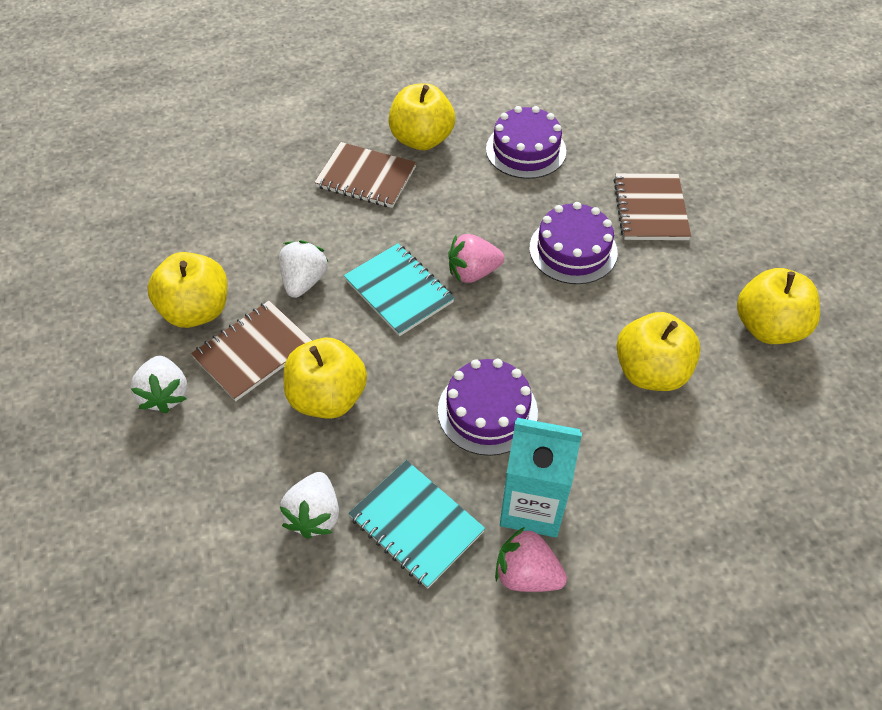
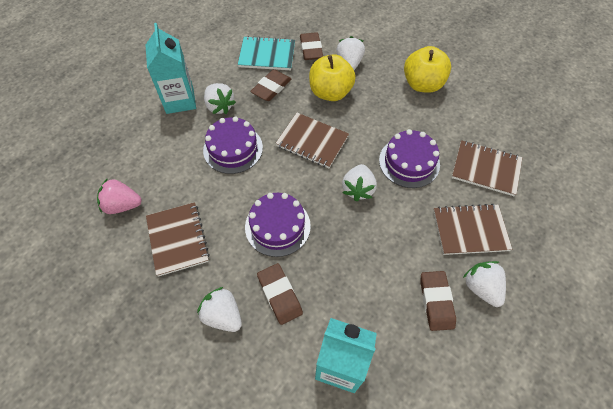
brown eraser: 0 -> 4
brown notebook: 3 -> 4
pink strawberry: 2 -> 1
turquoise carton: 1 -> 2
turquoise notebook: 2 -> 1
white strawberry: 3 -> 5
yellow apple: 5 -> 2

